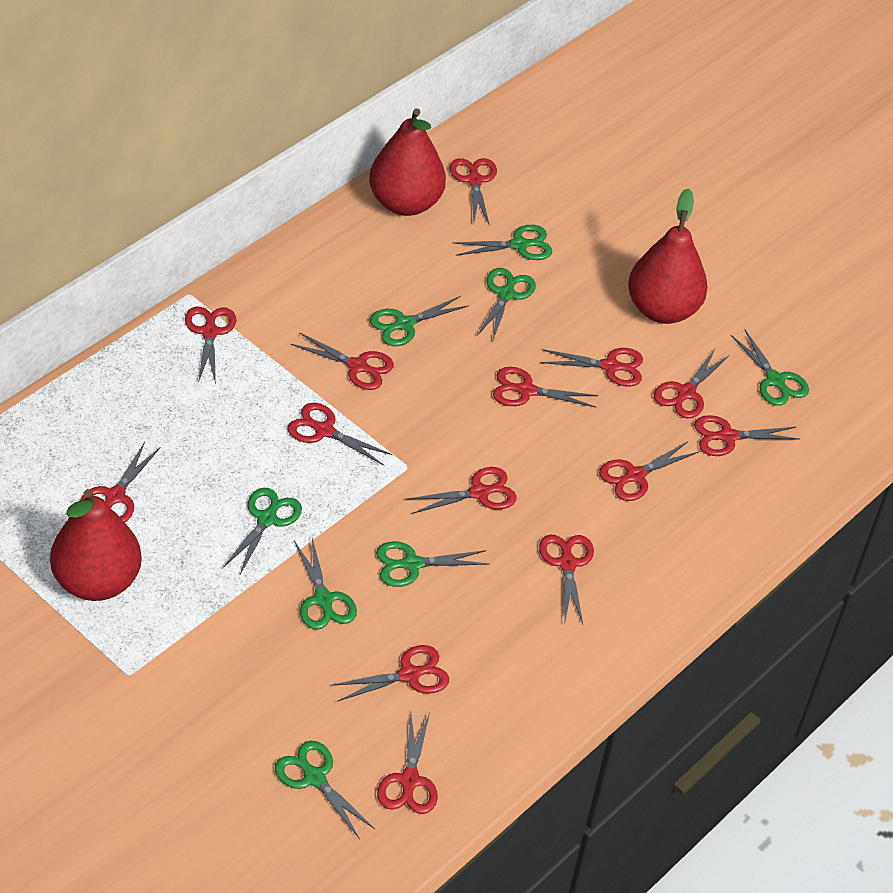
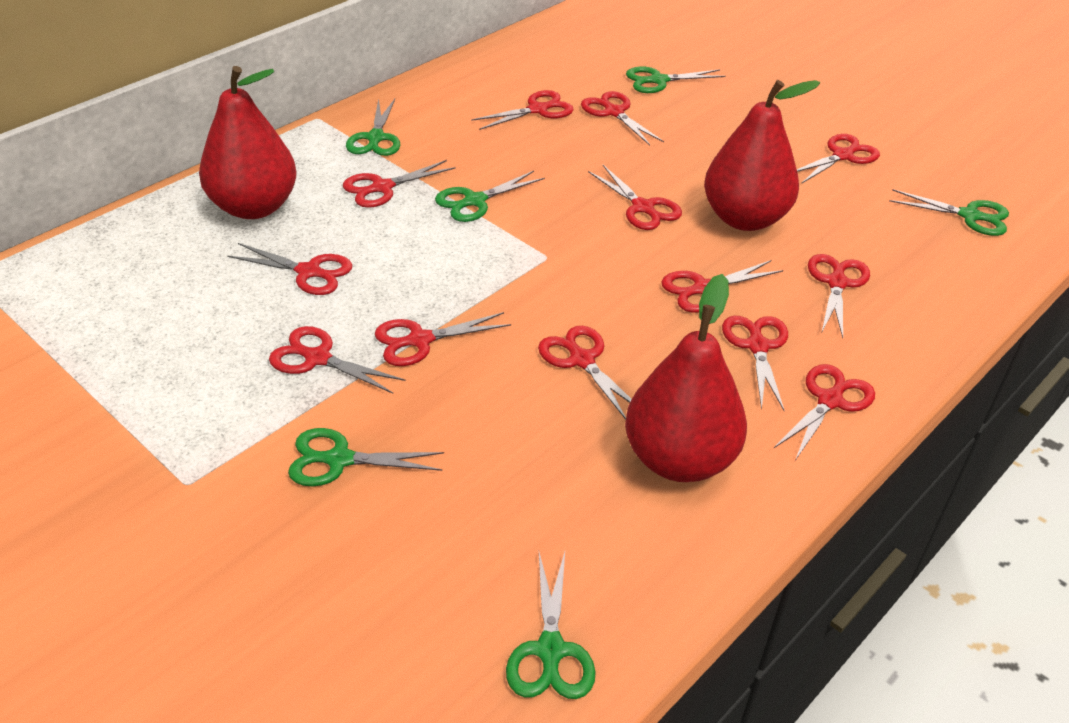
green scissors: 8 -> 6
red scissors: 14 -> 13

